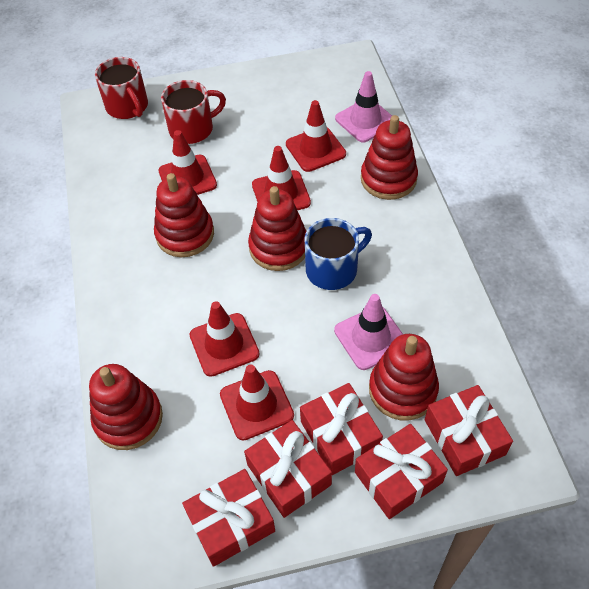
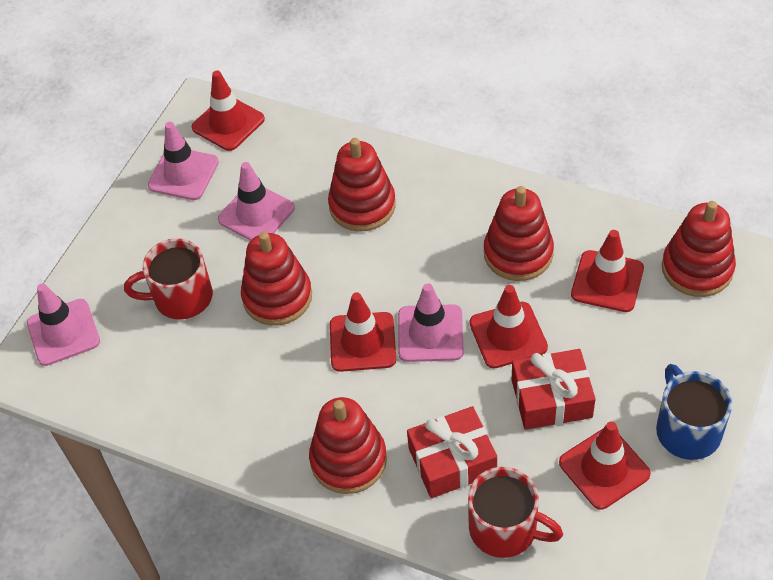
pink traffic cone: 2 -> 4
red gift: 5 -> 2

